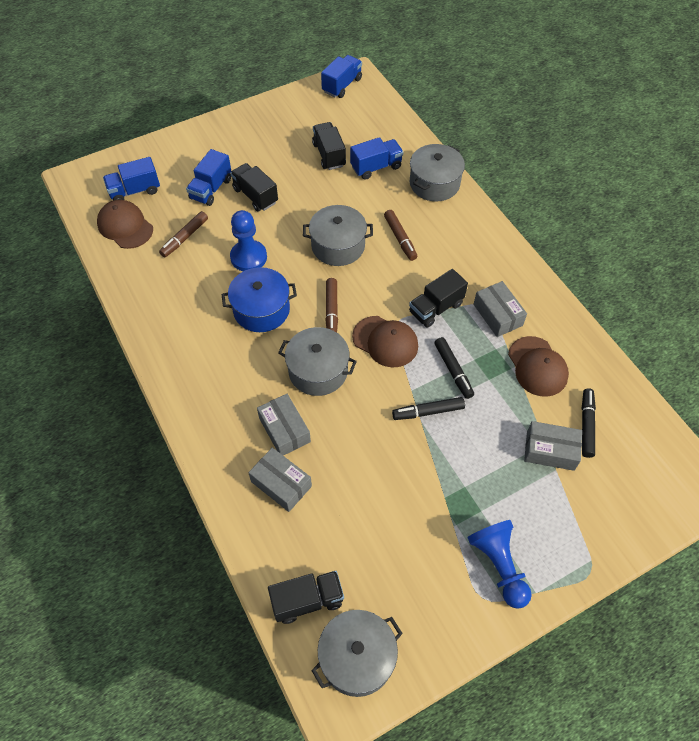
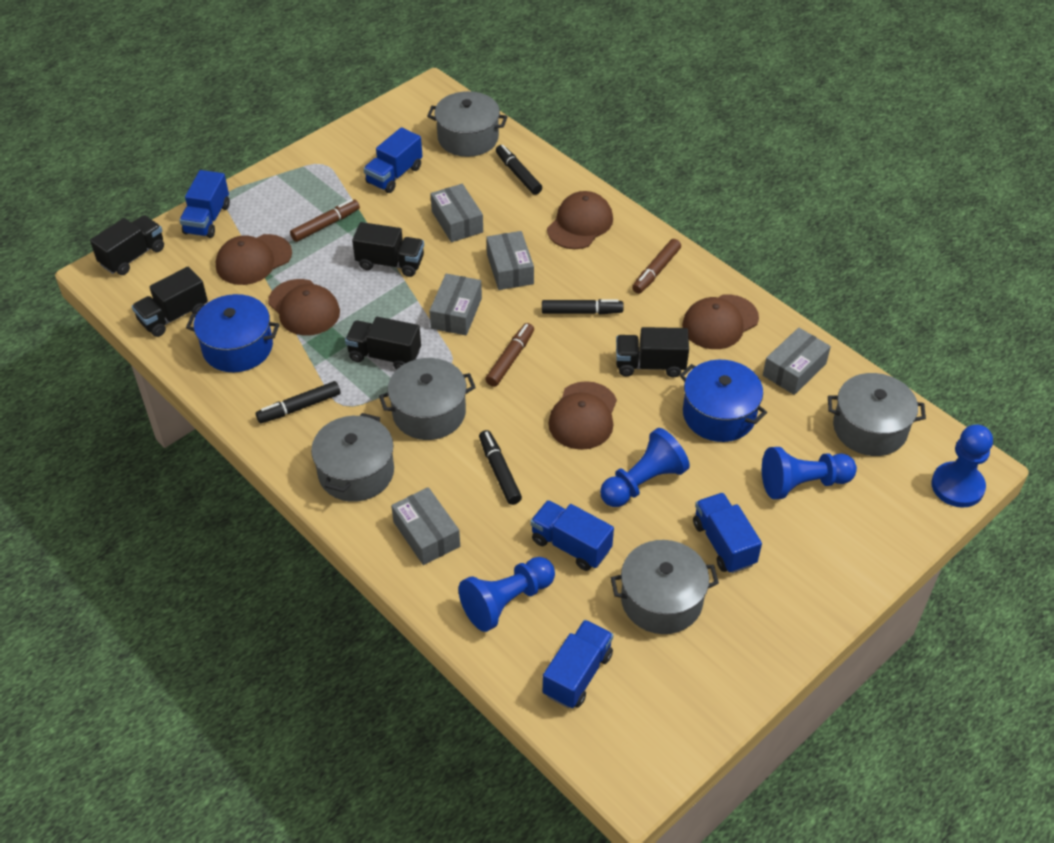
black marker: 3 -> 4
black truck: 4 -> 5
blue pawn: 2 -> 4
blue pot: 1 -> 2
blue truck: 4 -> 5
brown cap: 3 -> 5
grey box: 4 -> 5
grey pot: 4 -> 5

